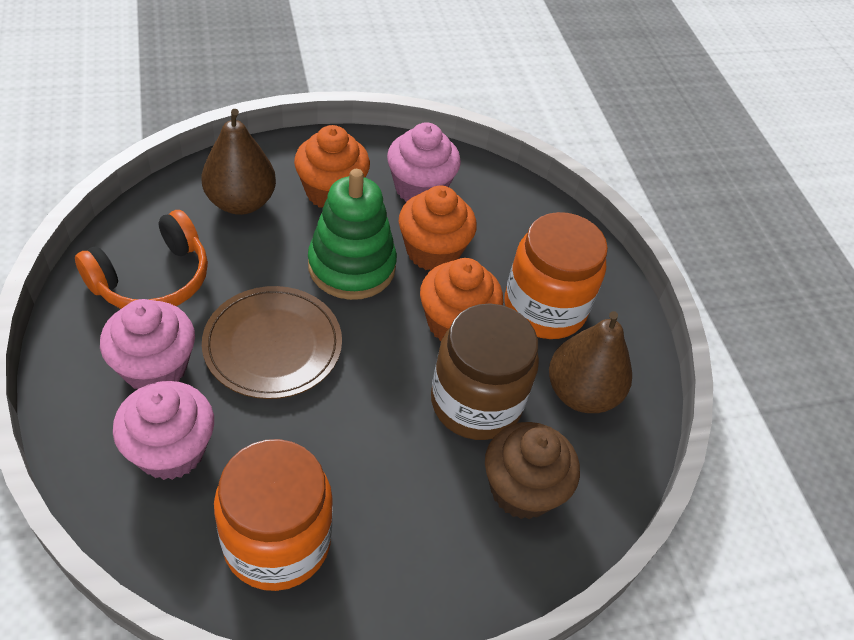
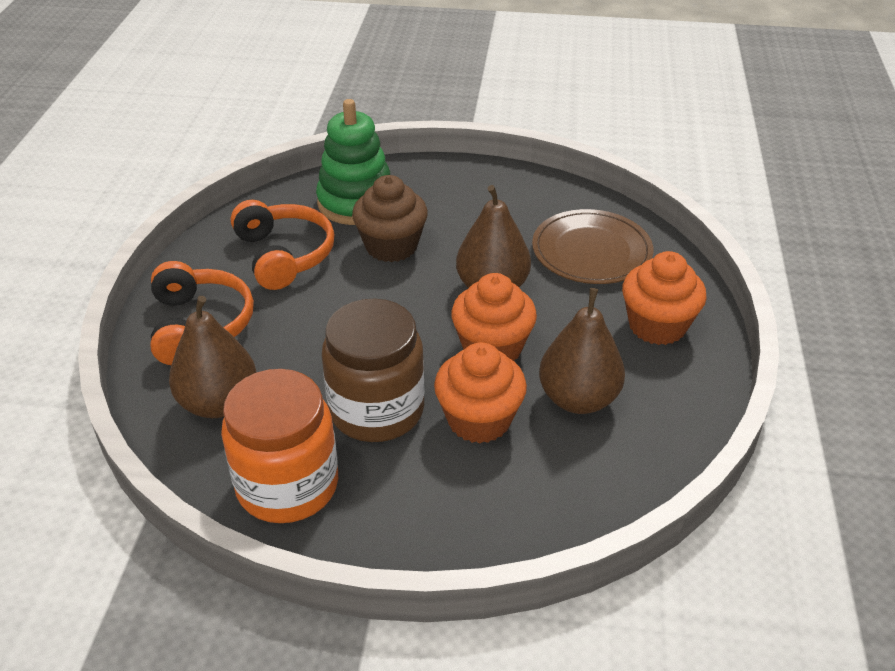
brown pear: 2 -> 3
orange headphones: 1 -> 2
orange jar: 2 -> 1
pink cupcake: 3 -> 0

